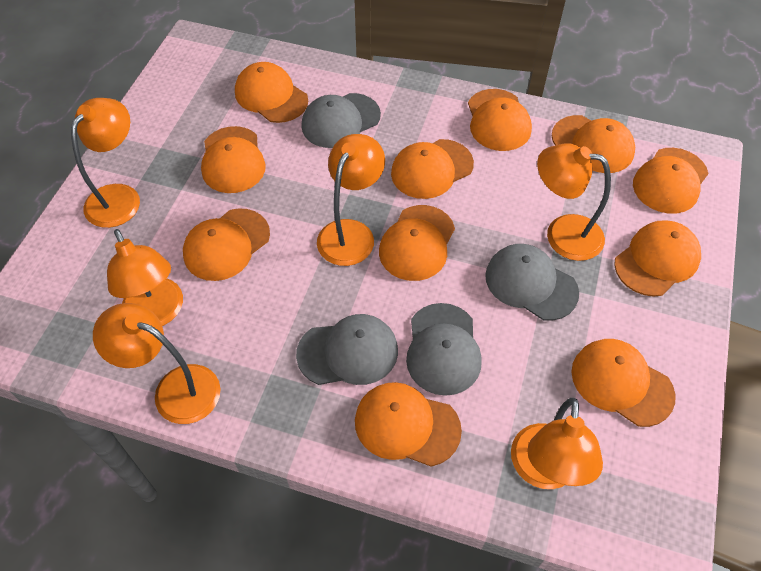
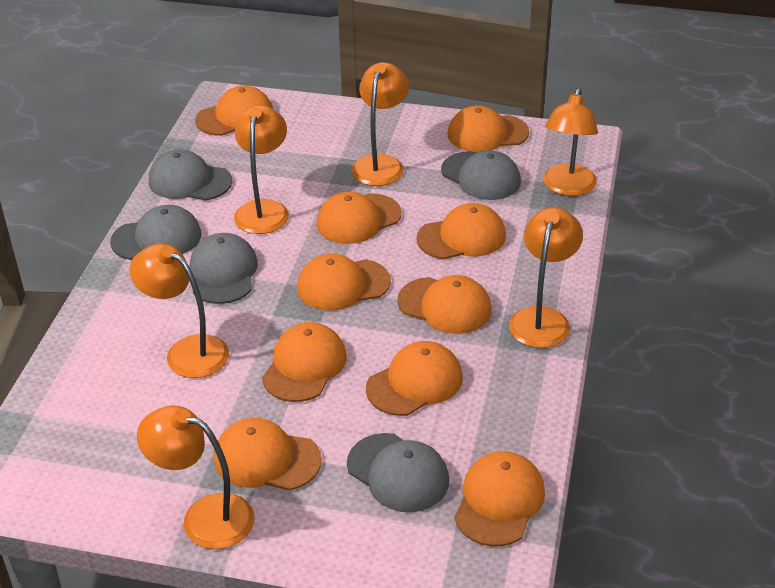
grey cap: 4 -> 5
orange cap: 11 -> 10

